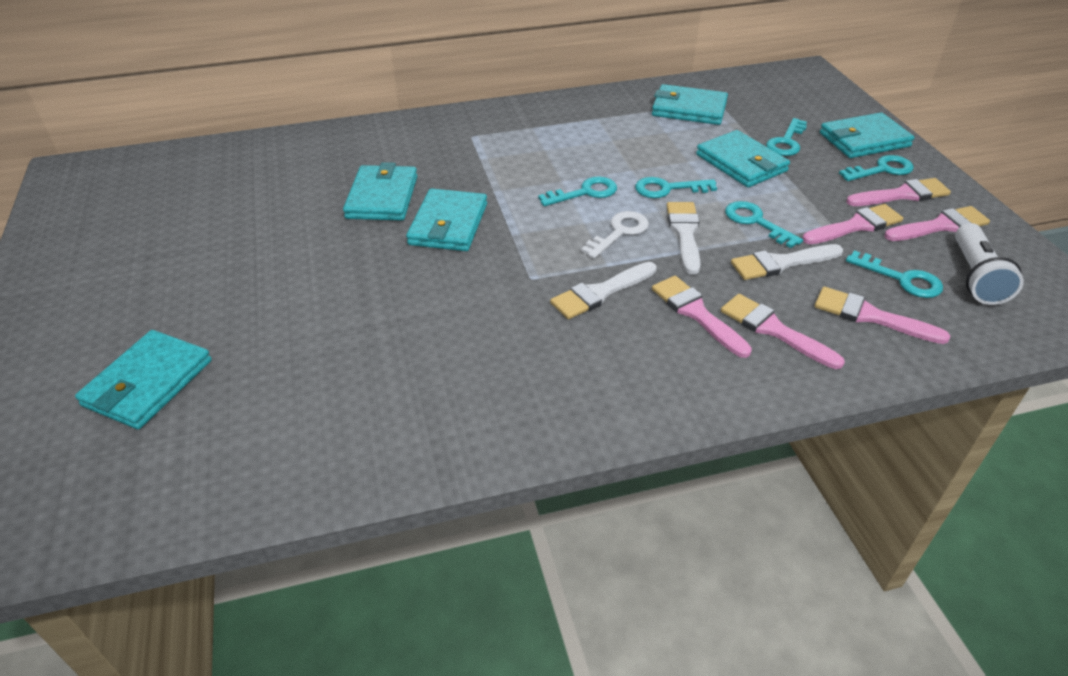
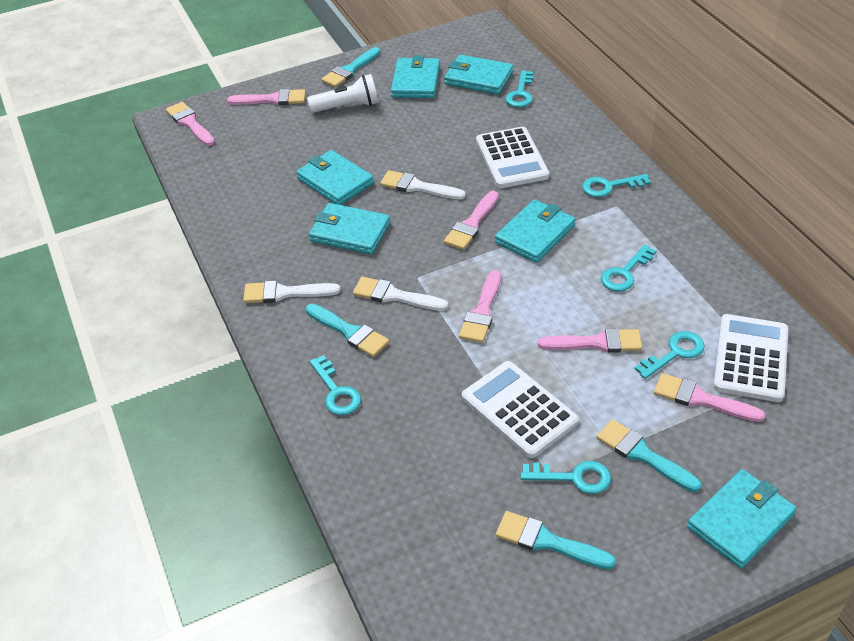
turquoise brush: 0 -> 4
white calculator: 0 -> 3
white key: 1 -> 0

